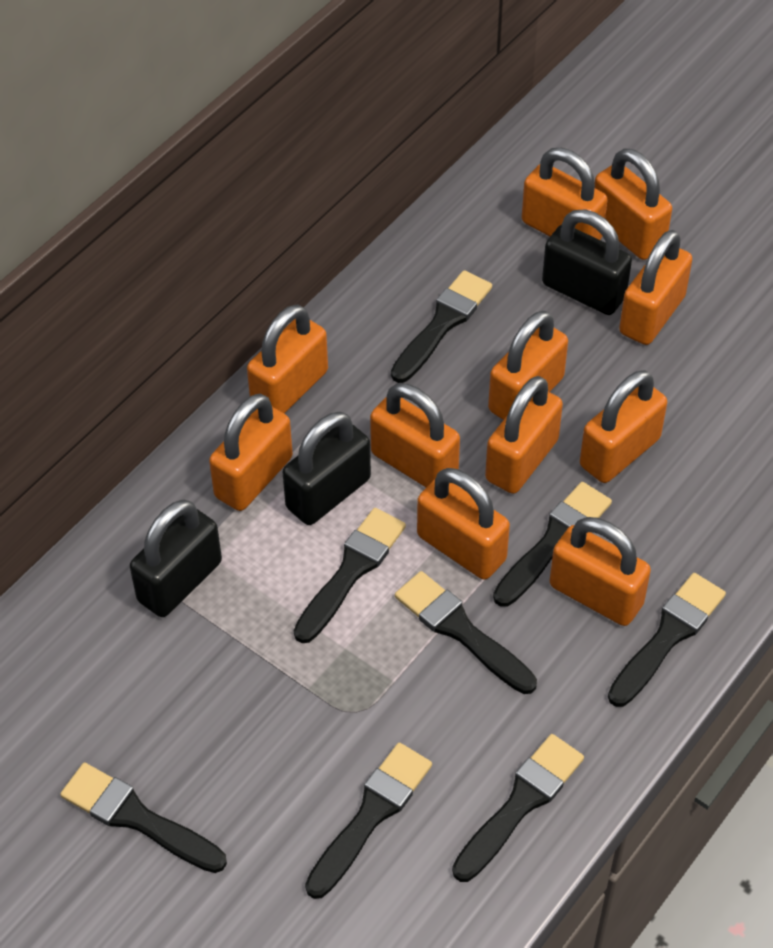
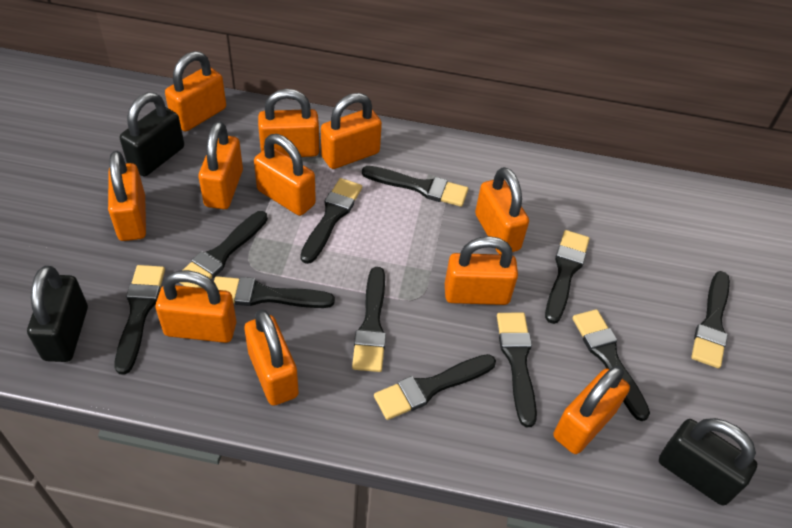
black brush: 8 -> 11

